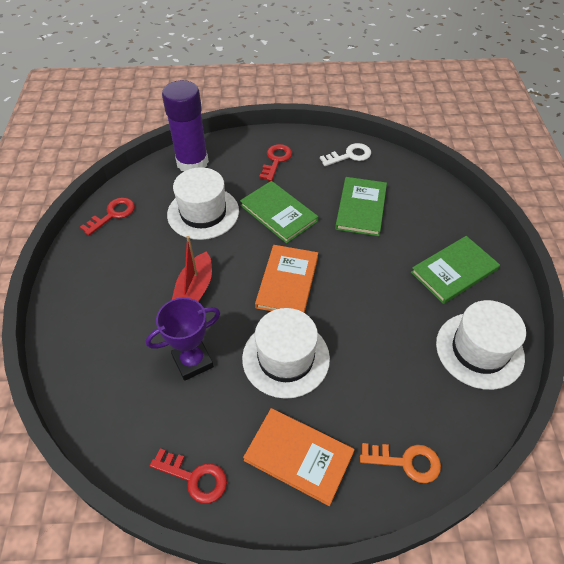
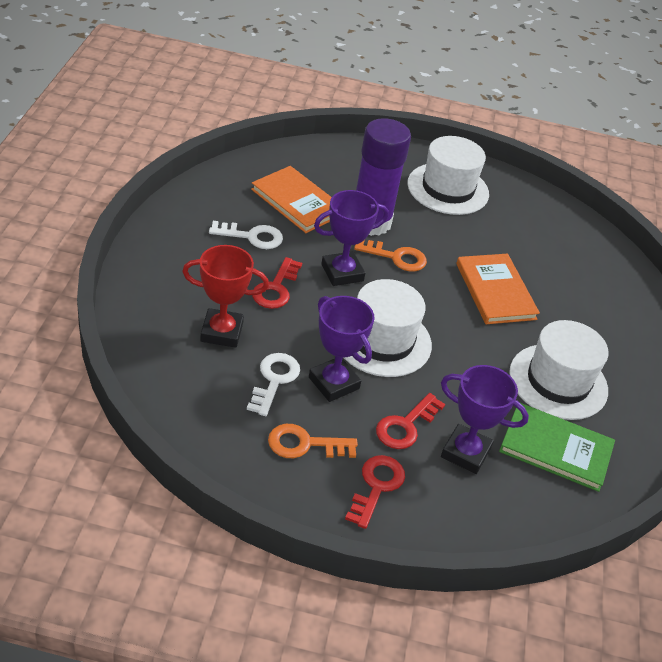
green book: 3 -> 1
orange key: 1 -> 2
purple trophy: 1 -> 3
red boat: 1 -> 0
red trophy: 0 -> 1
white key: 1 -> 2

